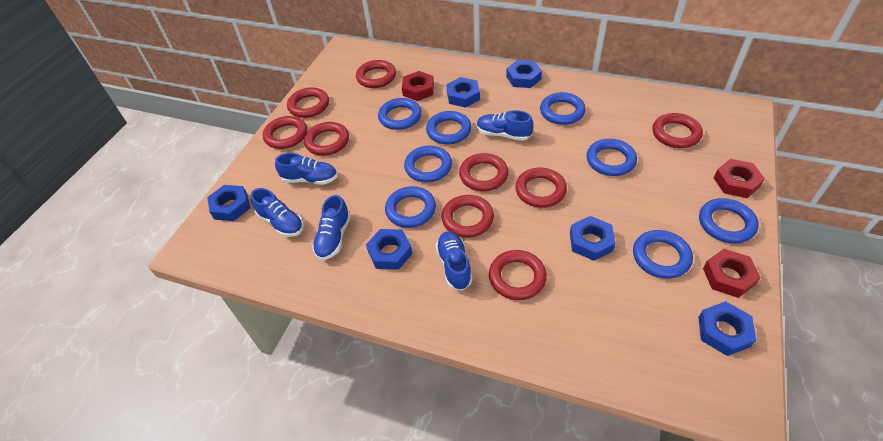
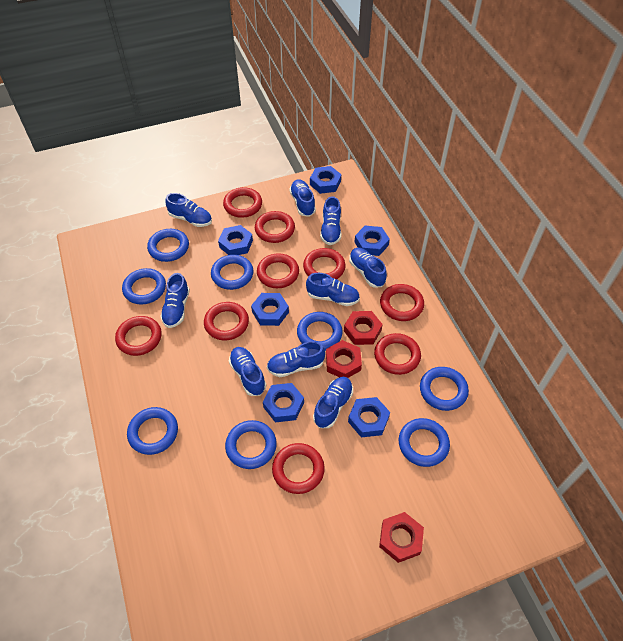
blue shoe: 5 -> 9

